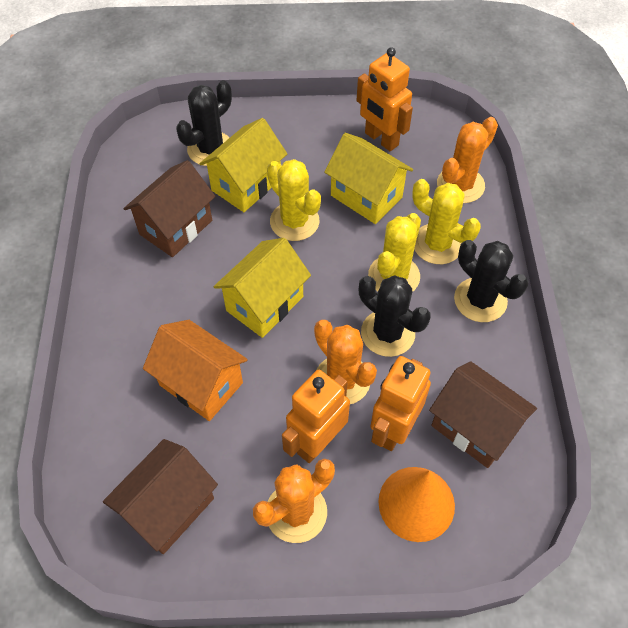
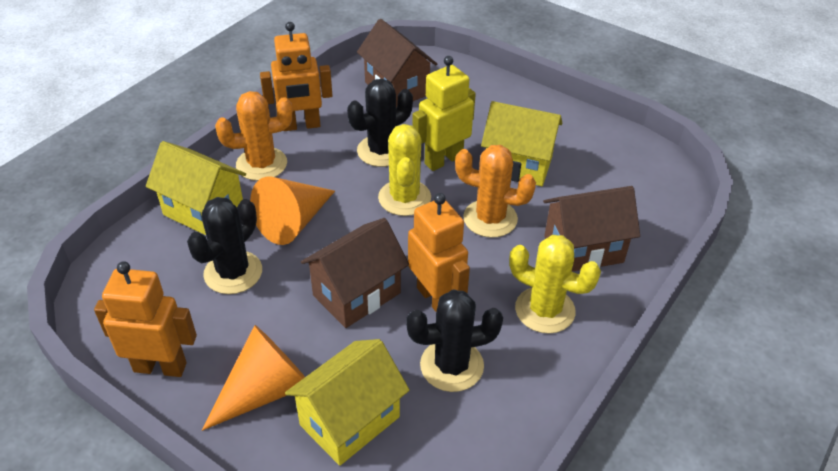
orange cactus: 3 -> 2
orange cone: 1 -> 2
orange house: 1 -> 0
yellow cactus: 3 -> 2
yellow robot: 0 -> 1

